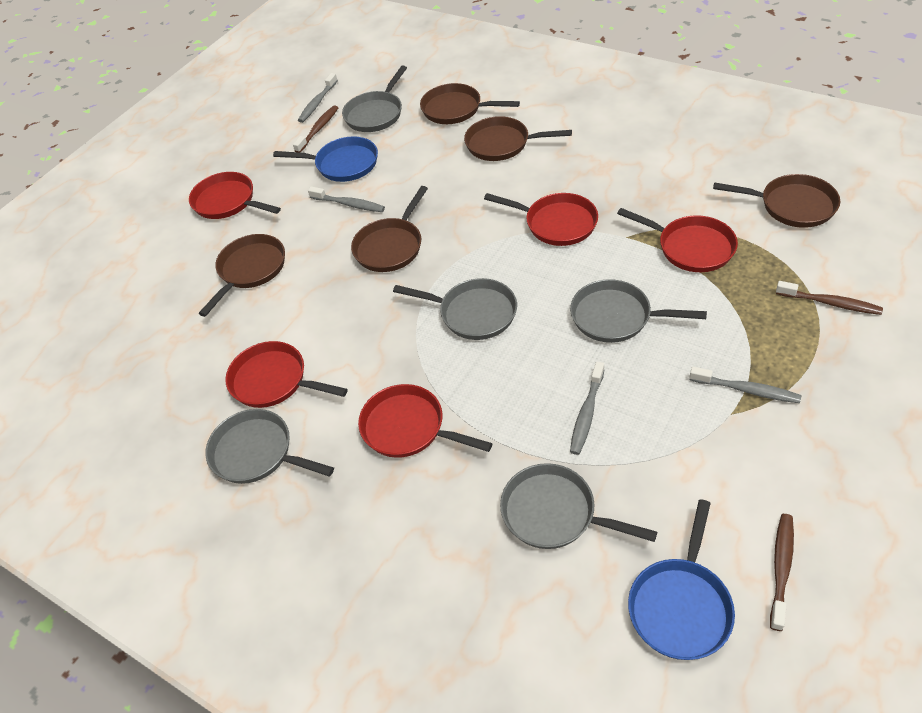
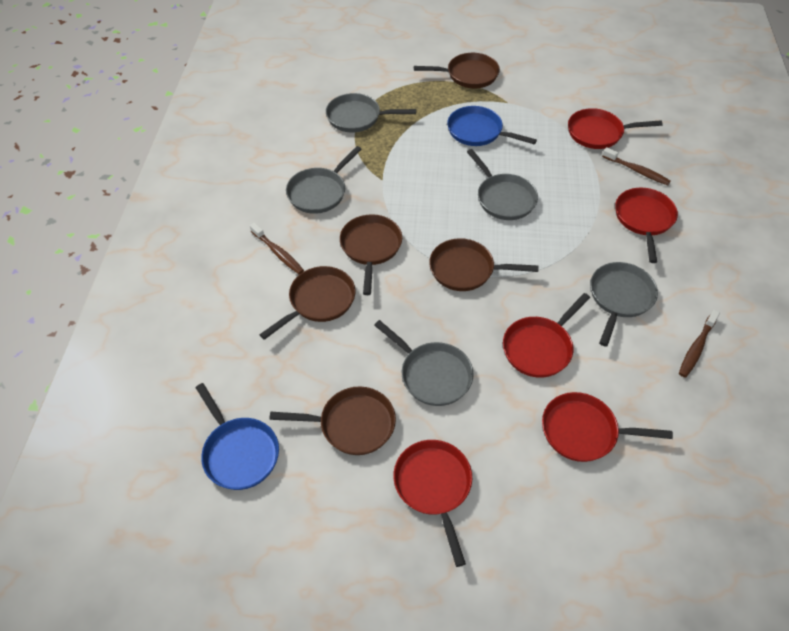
grey toothbrush: 4 -> 0

